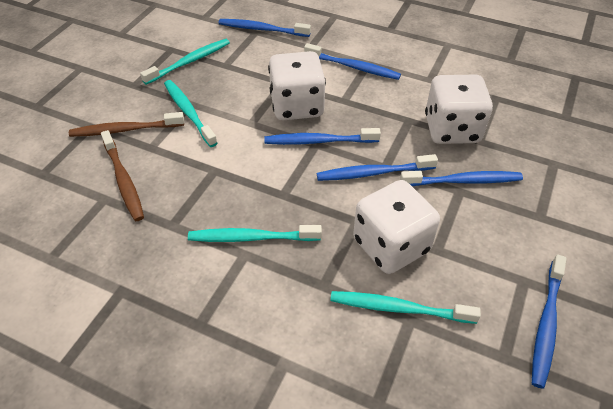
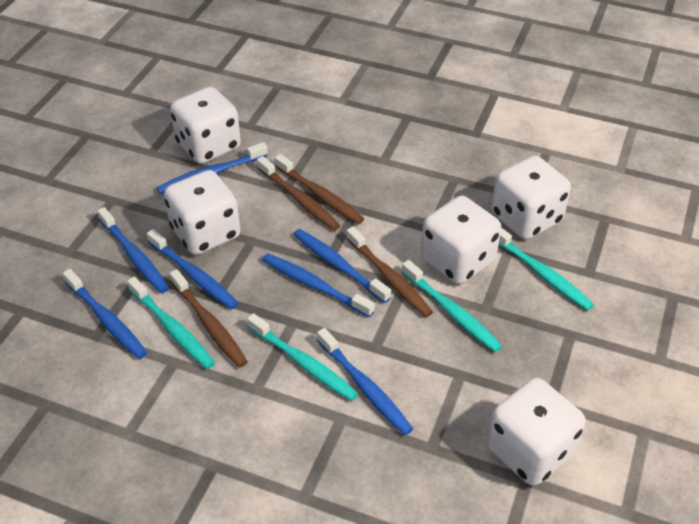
blue toothbrush: 6 -> 7
brown toothbrush: 2 -> 4
white dice: 3 -> 5

